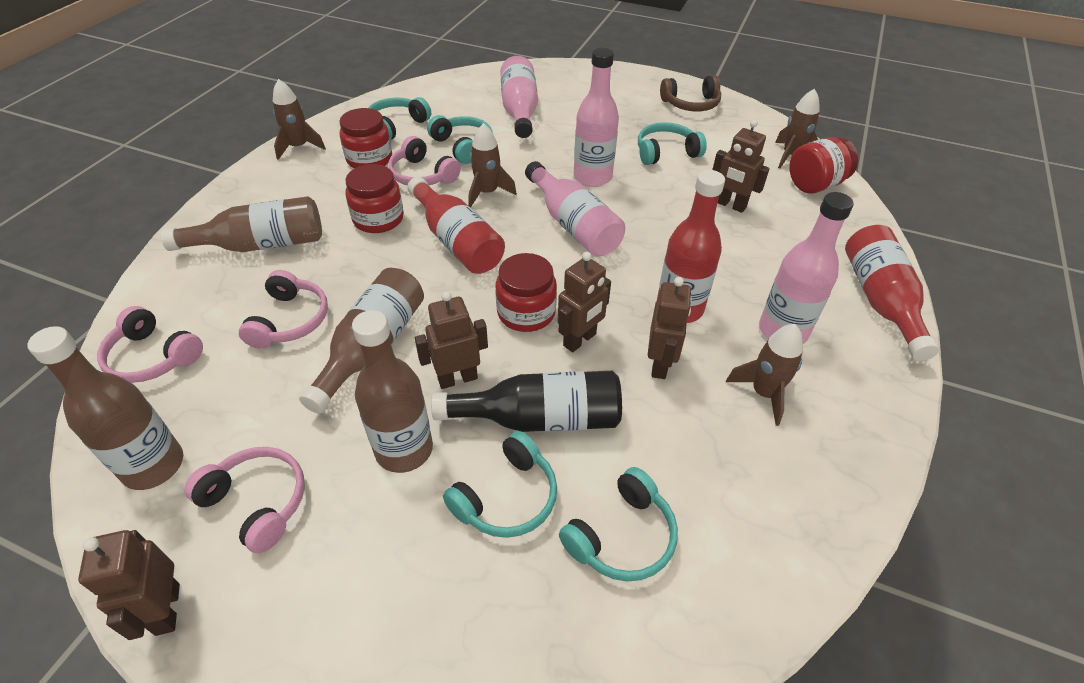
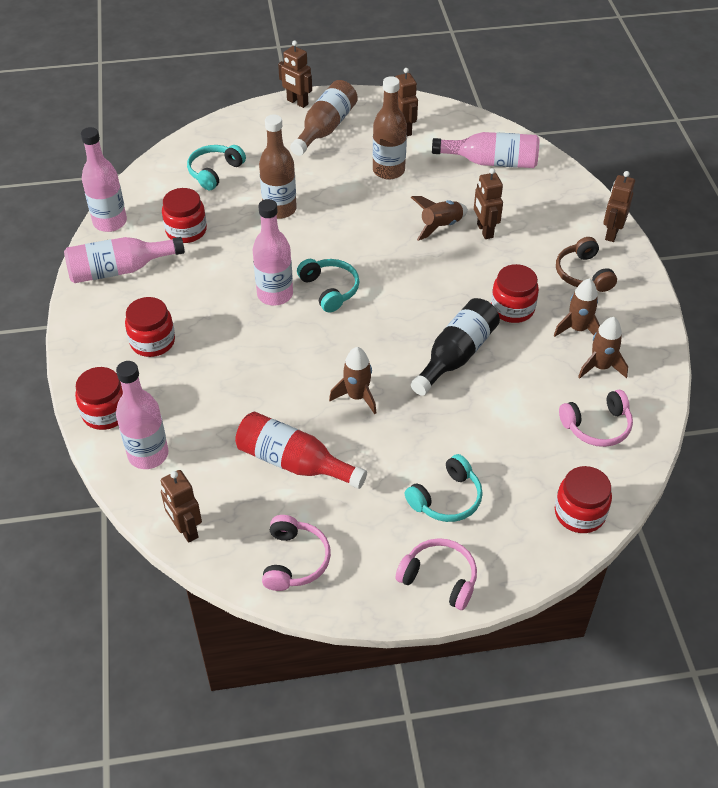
brown bottle: 4 -> 3
pink bottle: 4 -> 5
pink headphones: 4 -> 3
red bottle: 3 -> 1
red jar: 4 -> 5
turquoise headphones: 5 -> 3

